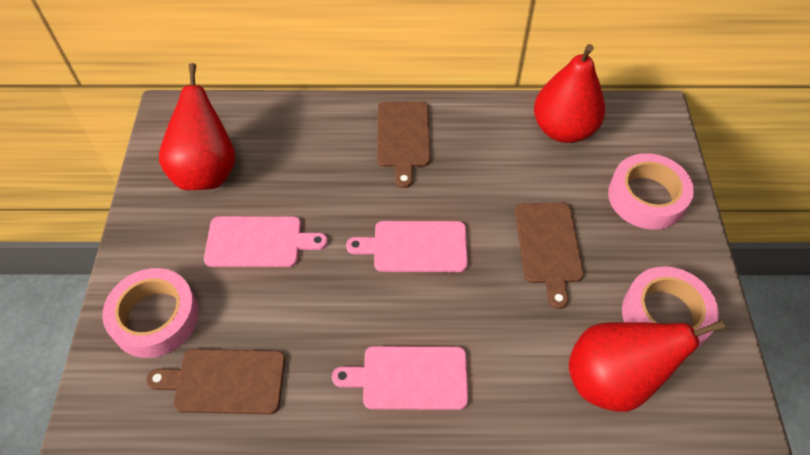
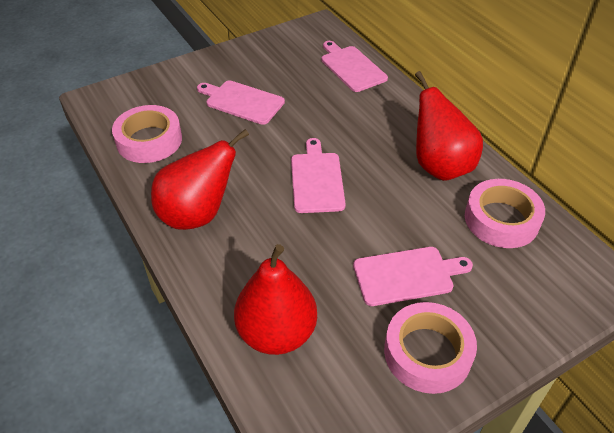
brown cutting board: 3 -> 0
pink cutting board: 3 -> 4

